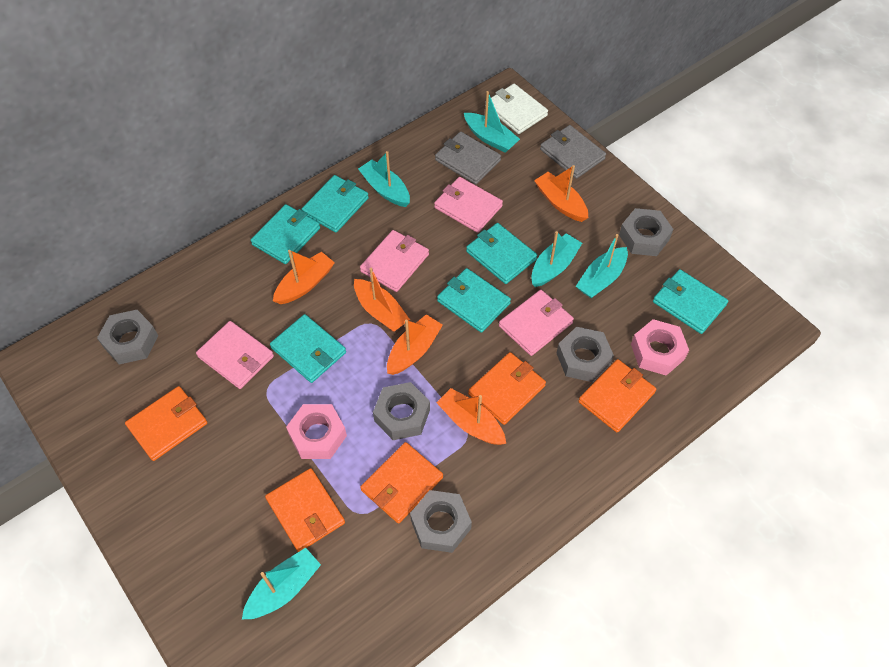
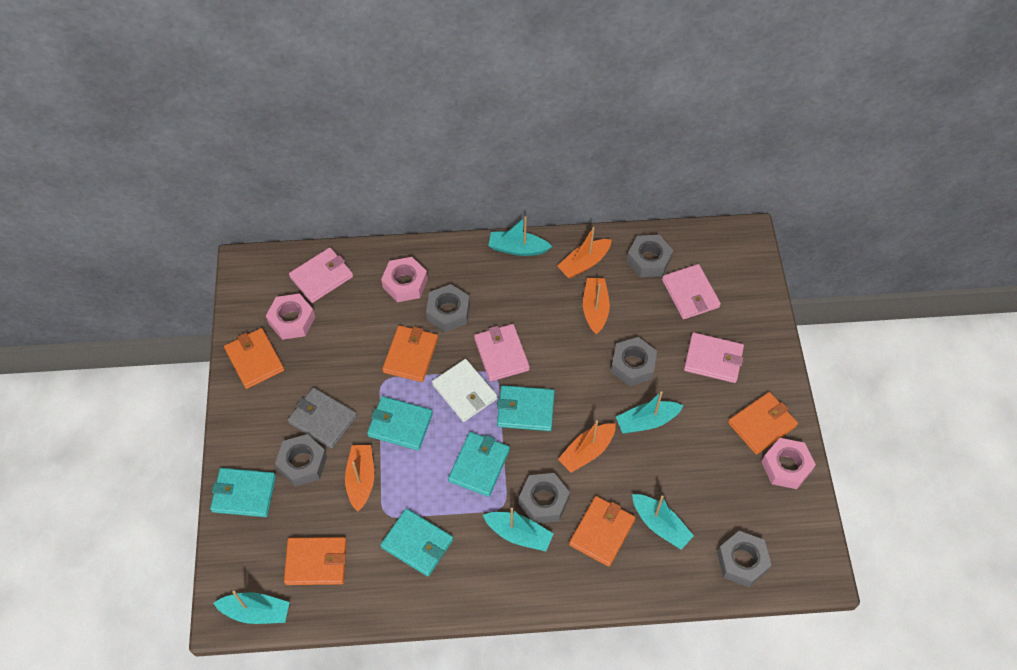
grey nut: 5 -> 6
grey wallet: 2 -> 1
orange boat: 5 -> 4
pink nut: 2 -> 3
turquoise wallet: 6 -> 5

